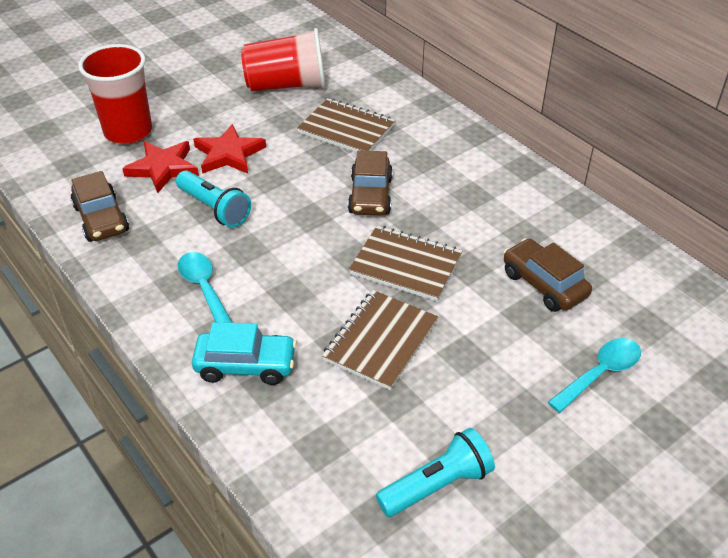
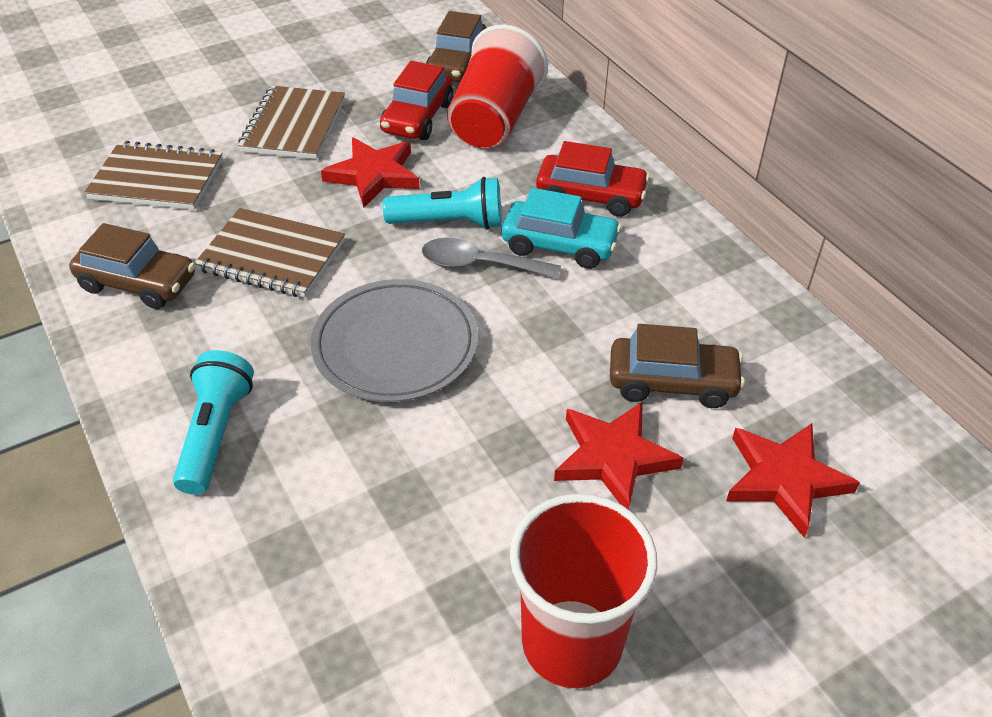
grey plate: 0 -> 1
grey spoon: 0 -> 1
red car: 0 -> 2
red star: 2 -> 3
turquoise spoon: 2 -> 0

